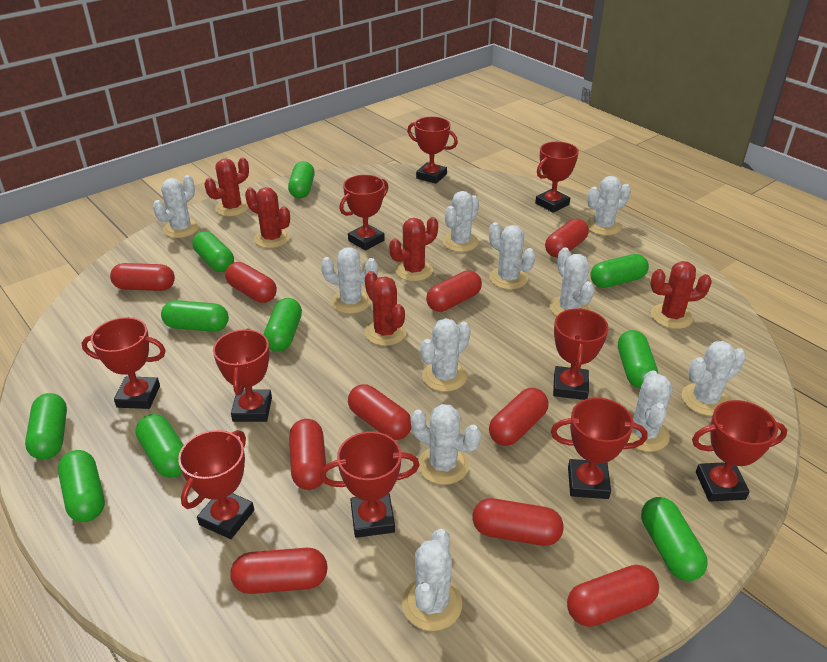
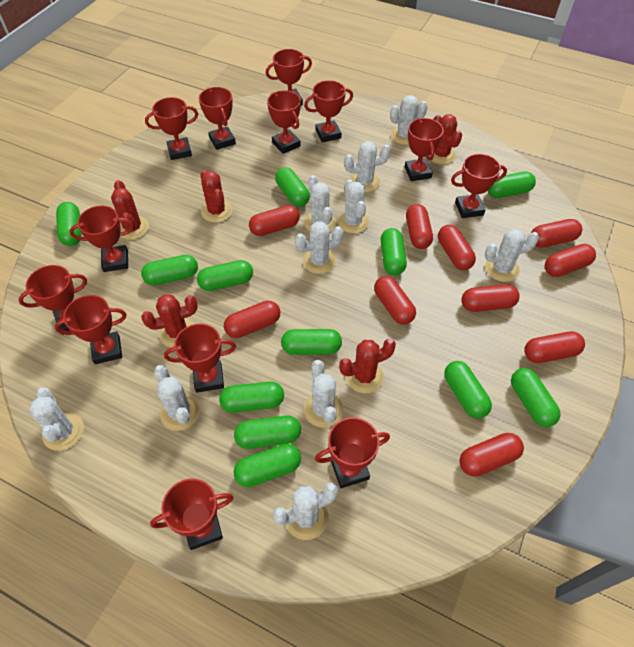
green capsule: 10 -> 12
red trophy: 10 -> 13
white cactus: 11 -> 10

